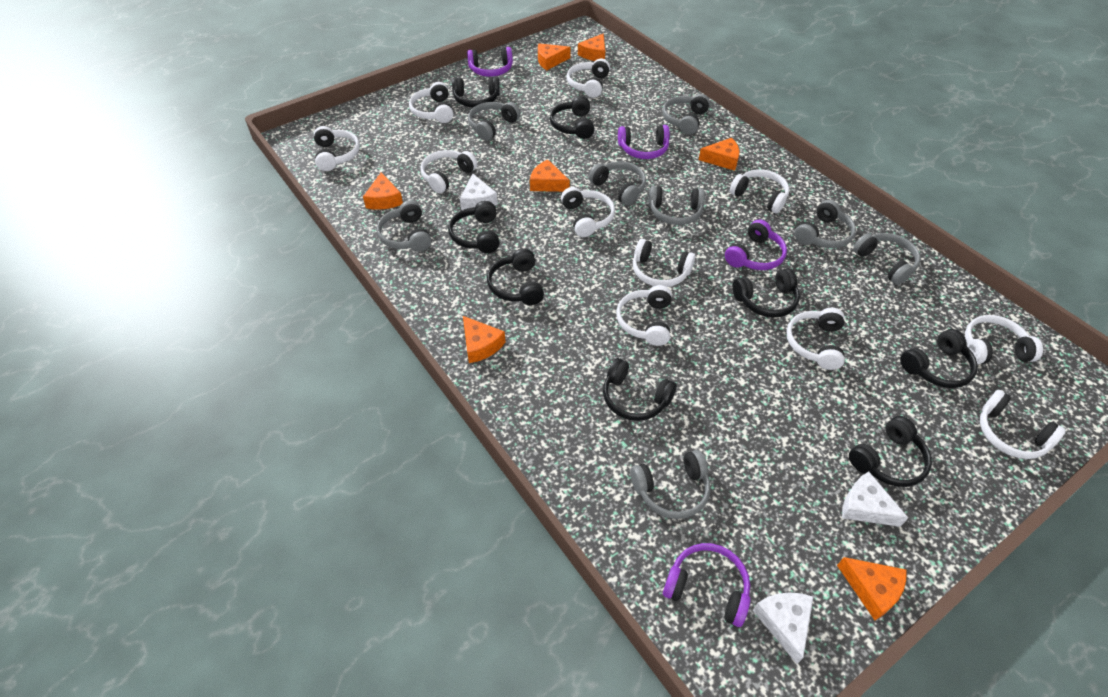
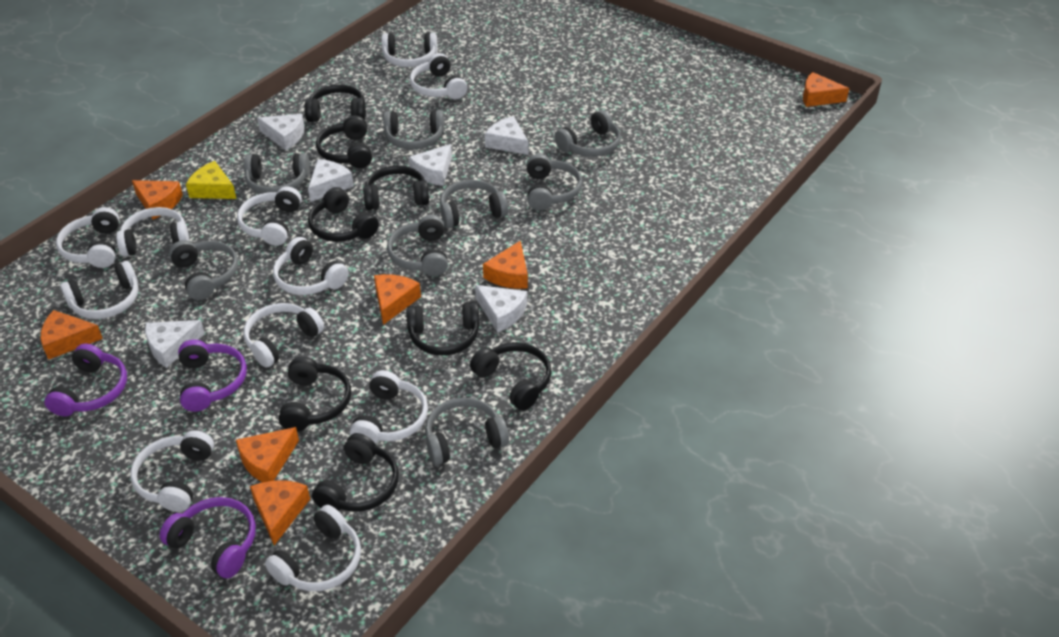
purple headphones: 4 -> 3
white cheese: 3 -> 6
yellow cheese: 0 -> 1

